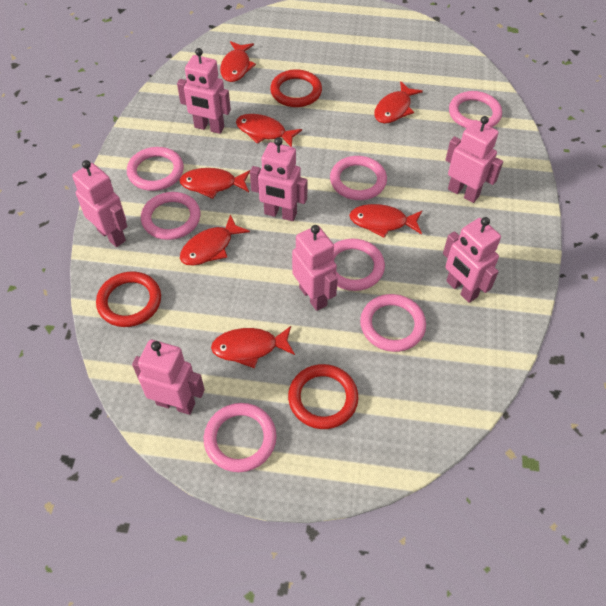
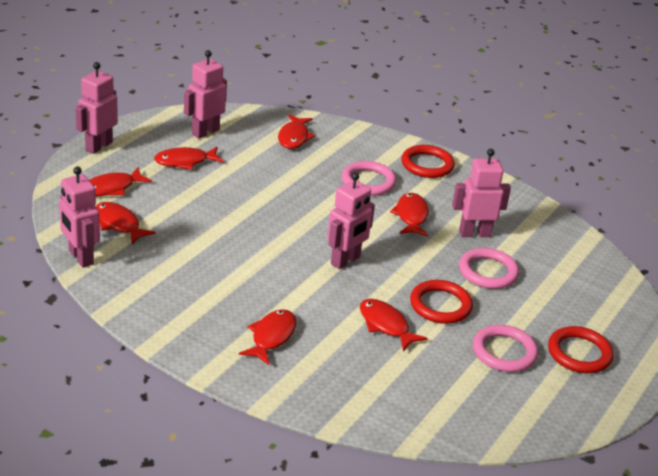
pink ring: 7 -> 3
pink robot: 7 -> 5

